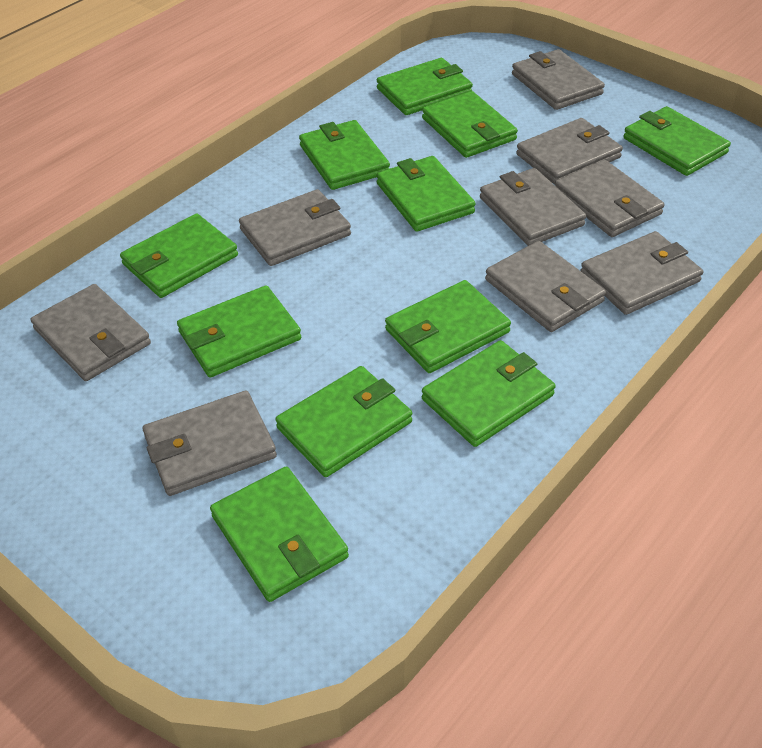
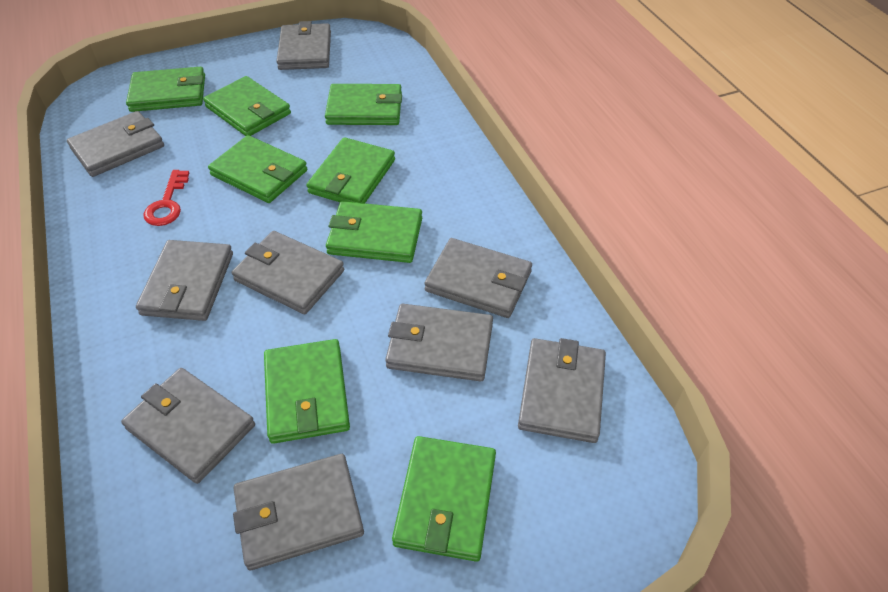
green wallet: 11 -> 8
red key: 0 -> 1

